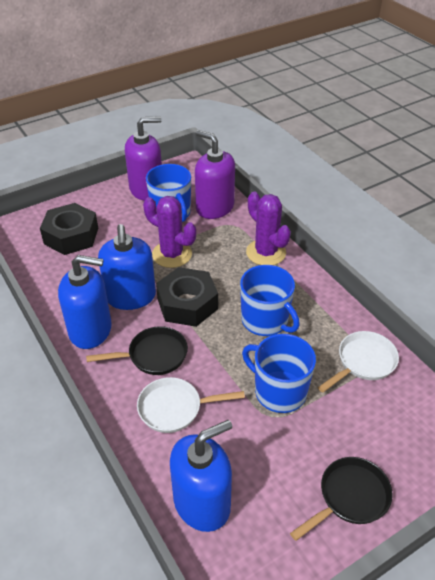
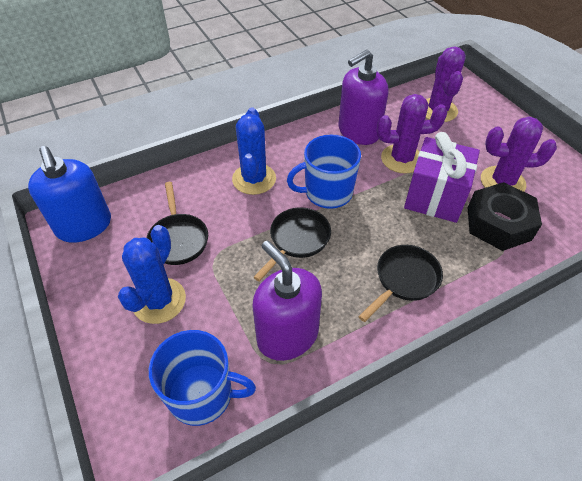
black nut: 2 -> 1
black pan: 2 -> 3
blue cactus: 0 -> 2
blue mug: 3 -> 2
blue soap dispenser: 3 -> 1
purple cactus: 2 -> 3
purple gift: 0 -> 1
white pan: 2 -> 0

